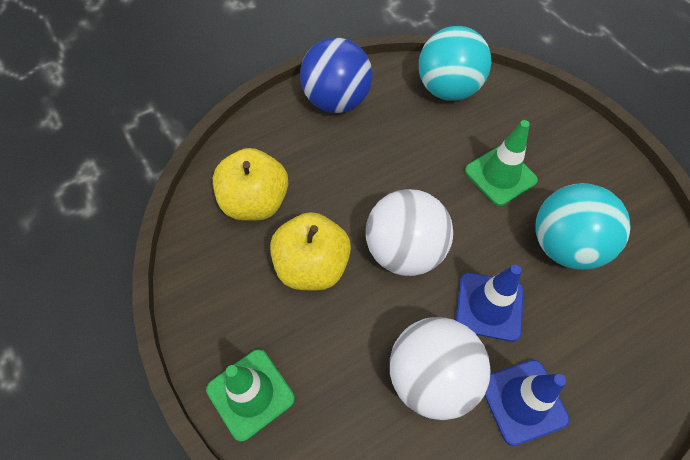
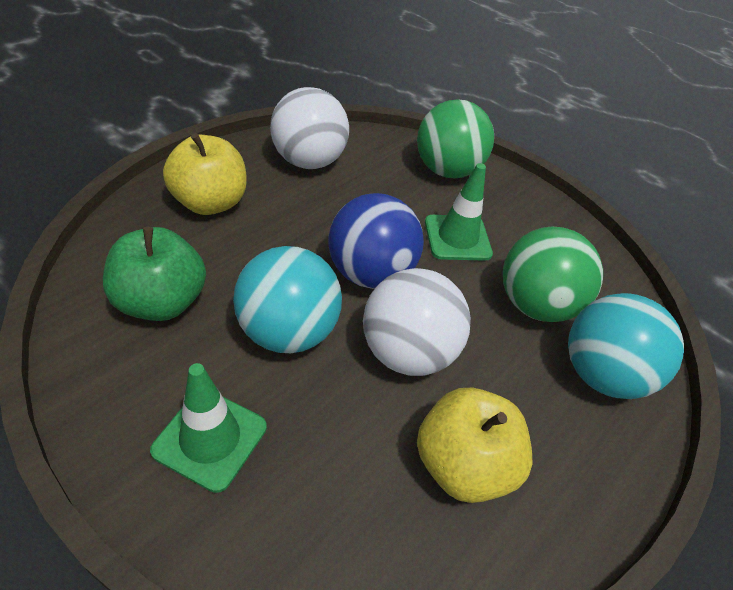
blue traffic cone: 2 -> 0
green apple: 0 -> 1
green ball: 0 -> 2

